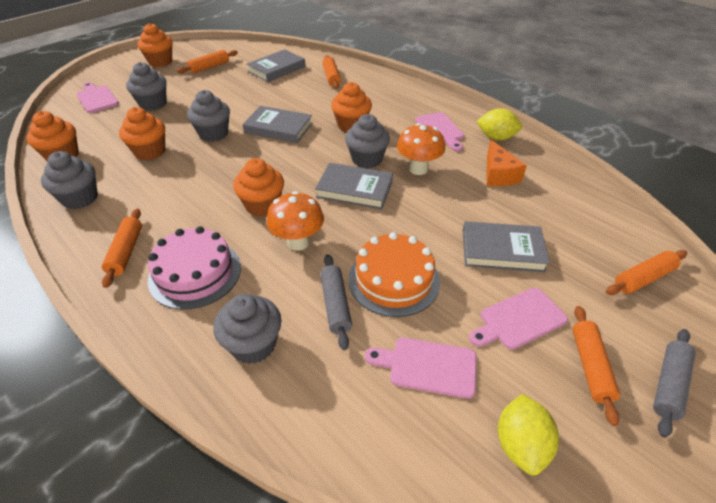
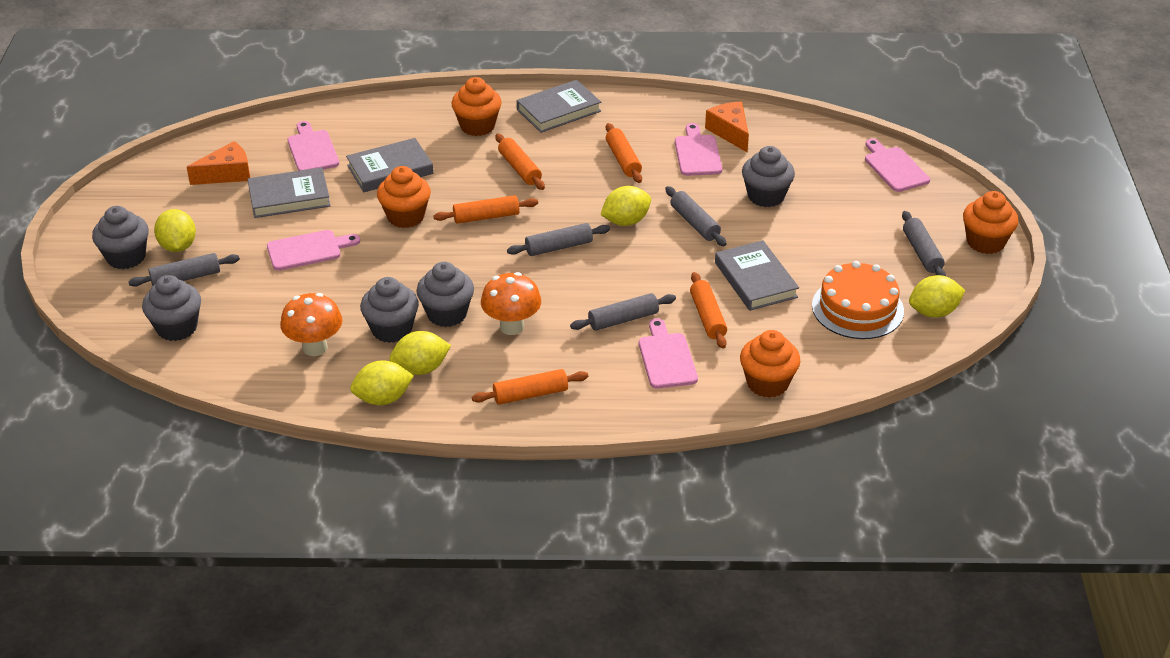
grey rolling pin: 2 -> 5
orange cheese: 1 -> 2
orange cupcake: 5 -> 4
pink cake: 1 -> 0
pink cutting board: 4 -> 5
yellow lemon: 2 -> 5

